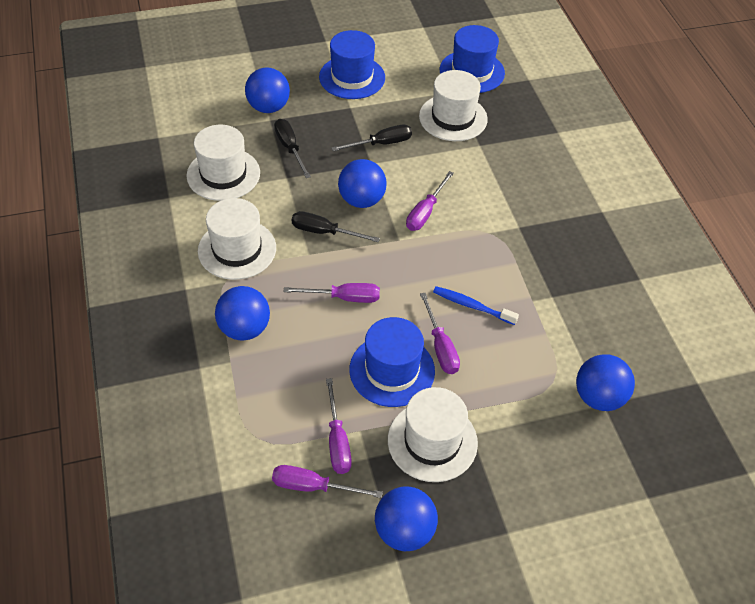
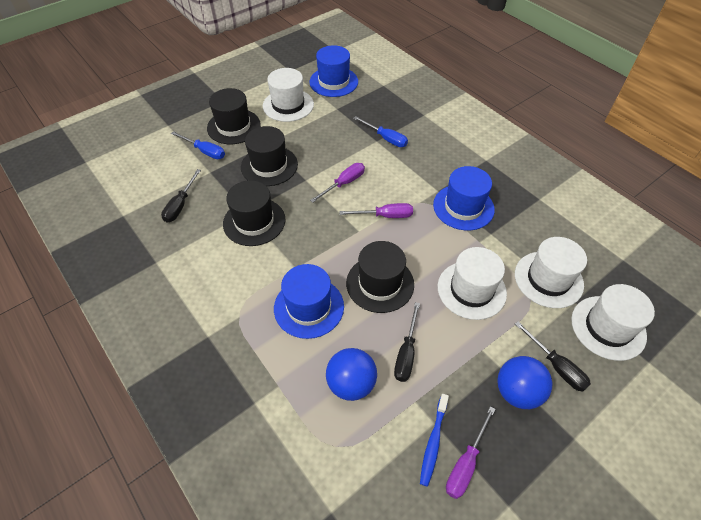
black hat: 0 -> 4
blue ball: 5 -> 2
blue screwdriver: 0 -> 2
purple screwdriver: 5 -> 3

